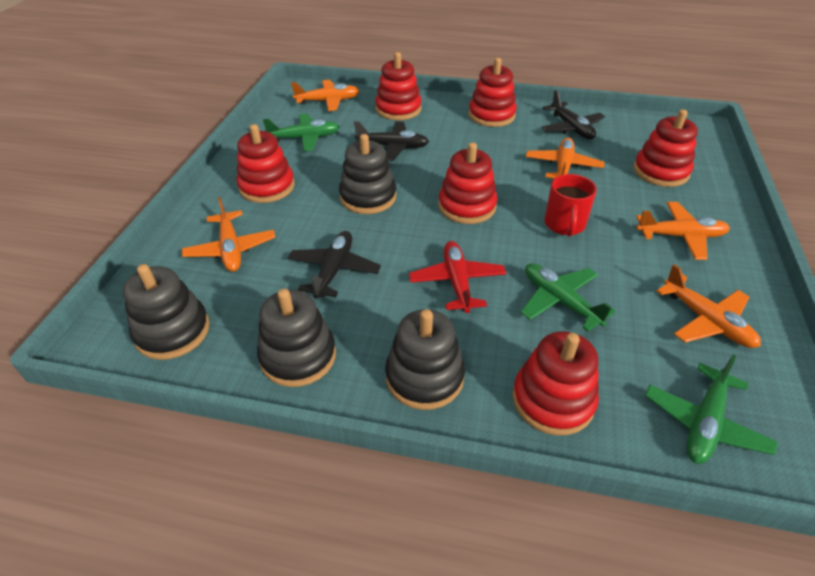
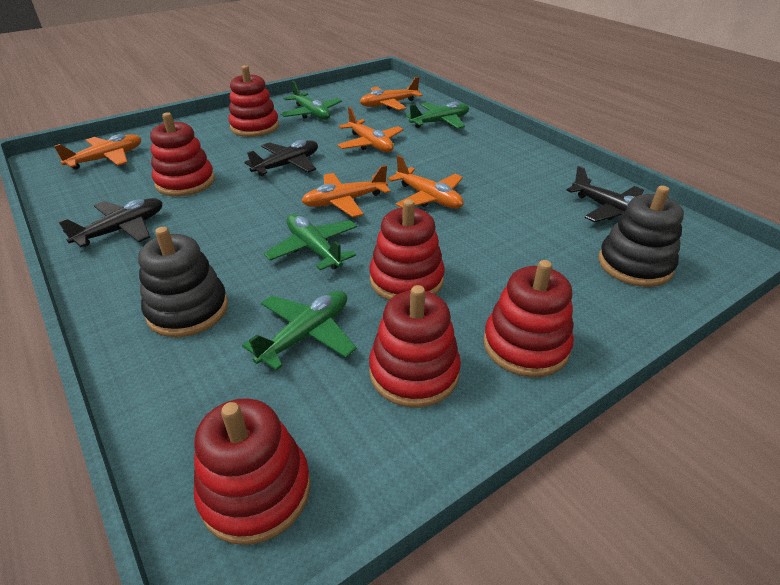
black stacking toy: 4 -> 2
green plane: 3 -> 4
red mug: 1 -> 0
red plane: 1 -> 0

